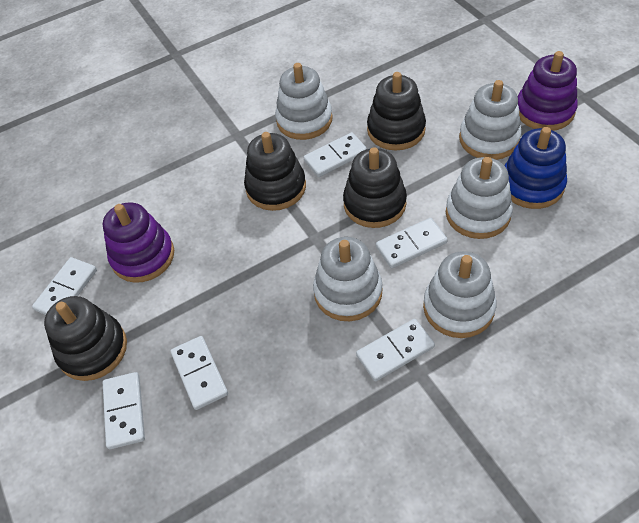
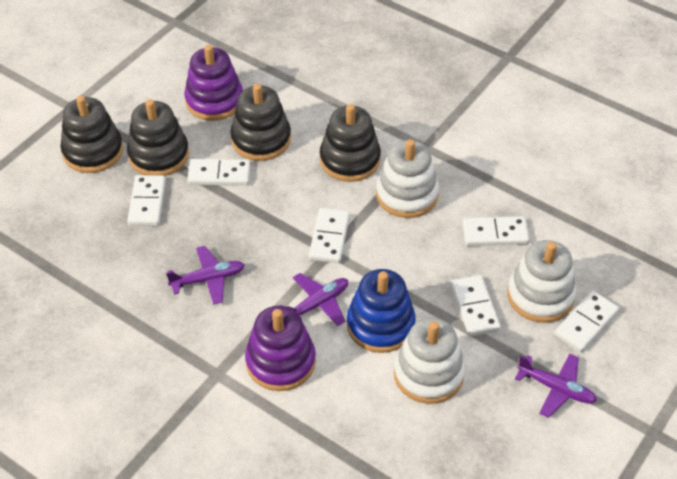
purple plane: 0 -> 3
white stacking toy: 5 -> 3

